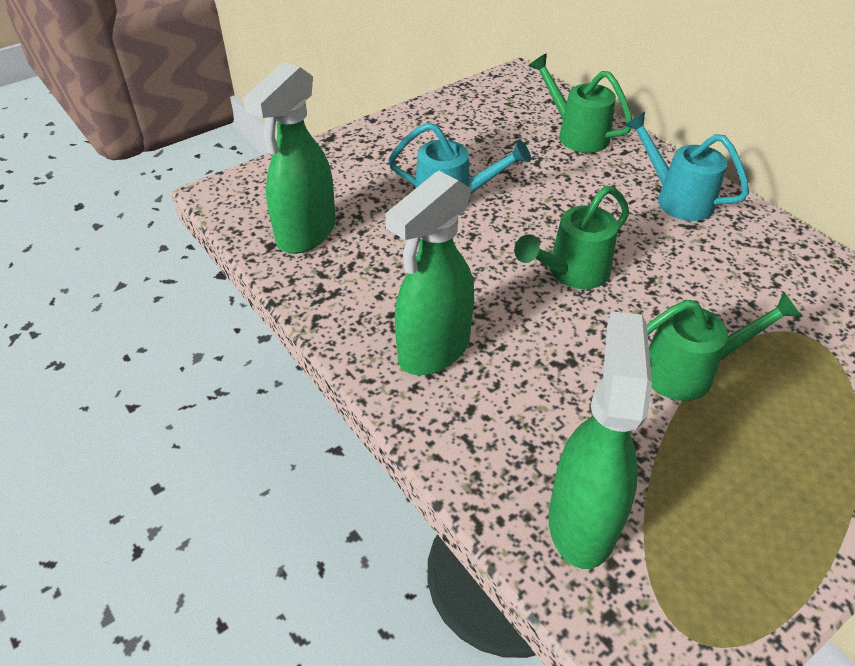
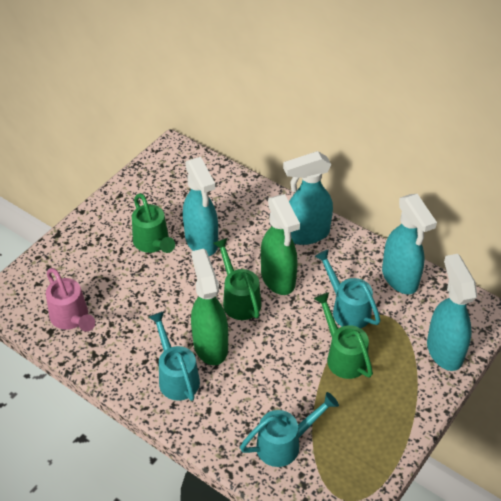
green spray bottle: 3 -> 2
pink watering can: 0 -> 1
turquoise spray bottle: 0 -> 4
turquoise watering can: 2 -> 3

